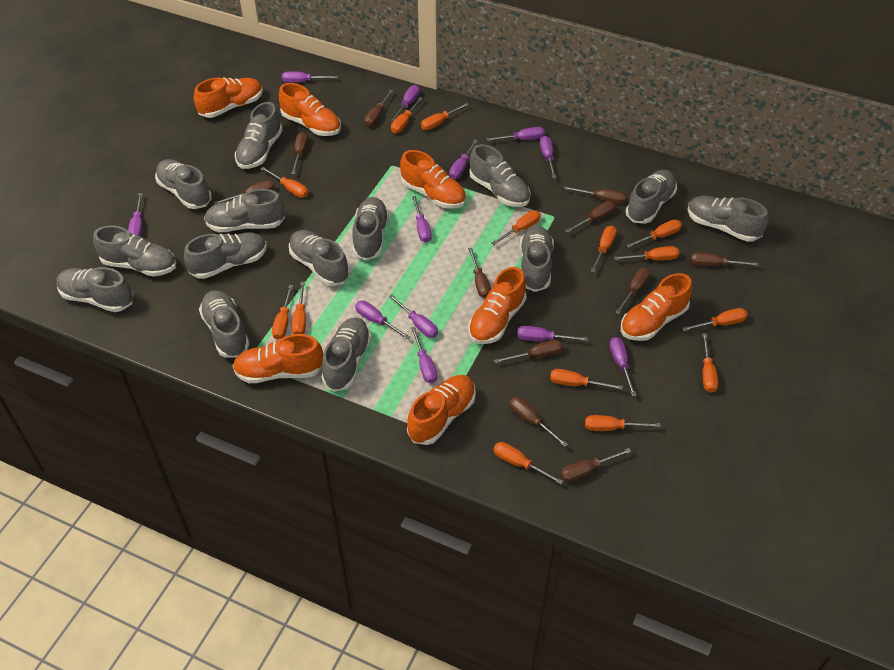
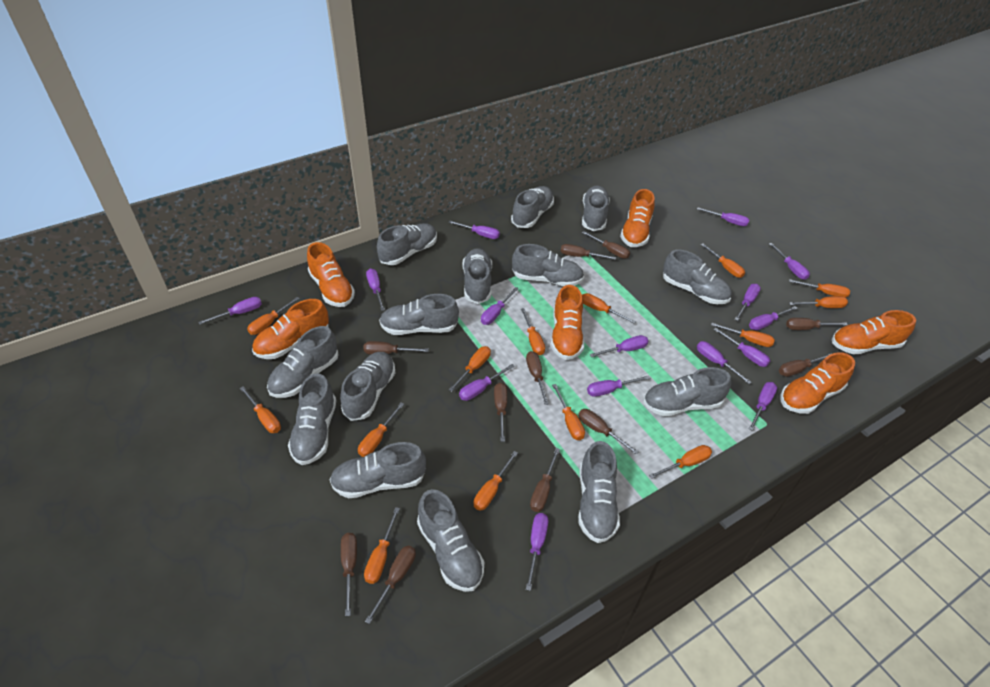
orange shoe: 7 -> 6
purple screwdriver: 12 -> 15

